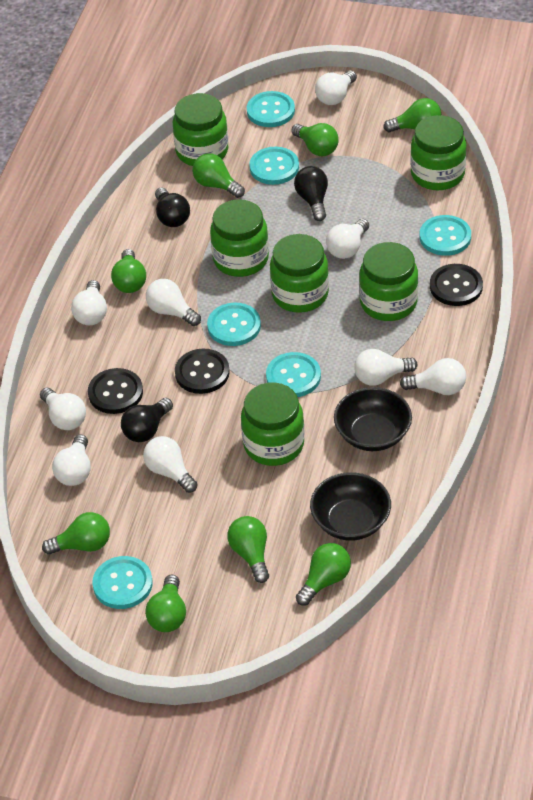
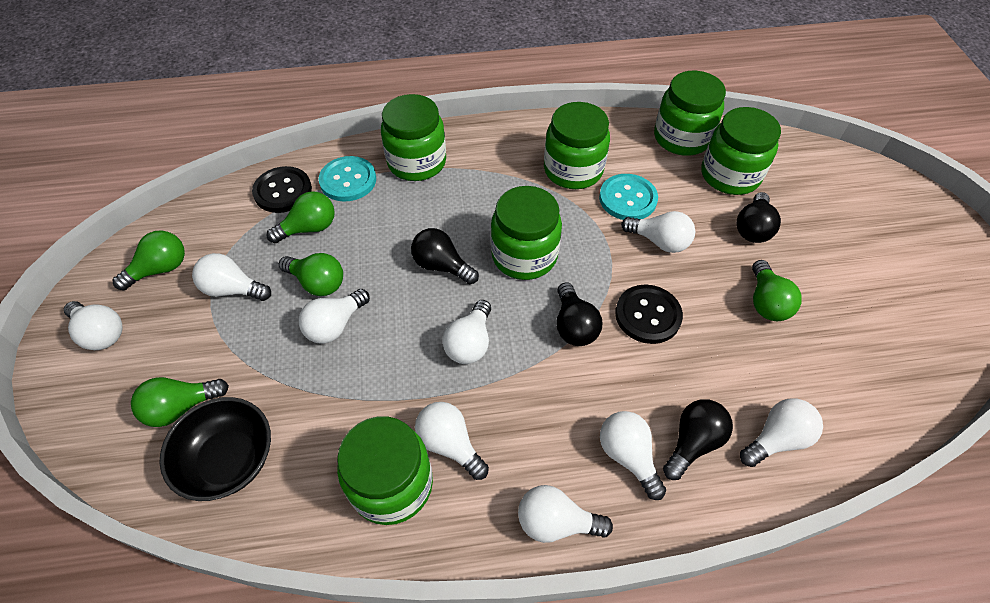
black bowl: 2 -> 1
black button: 3 -> 2
black light bulb: 3 -> 4
green light bulb: 8 -> 5
turquoise button: 6 -> 2

